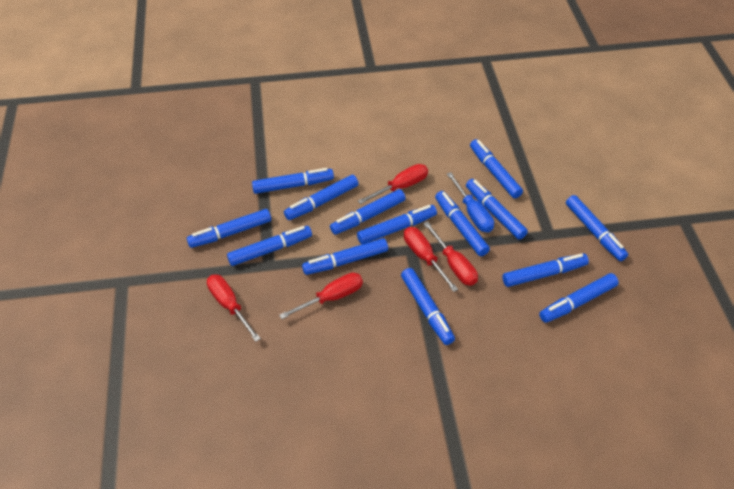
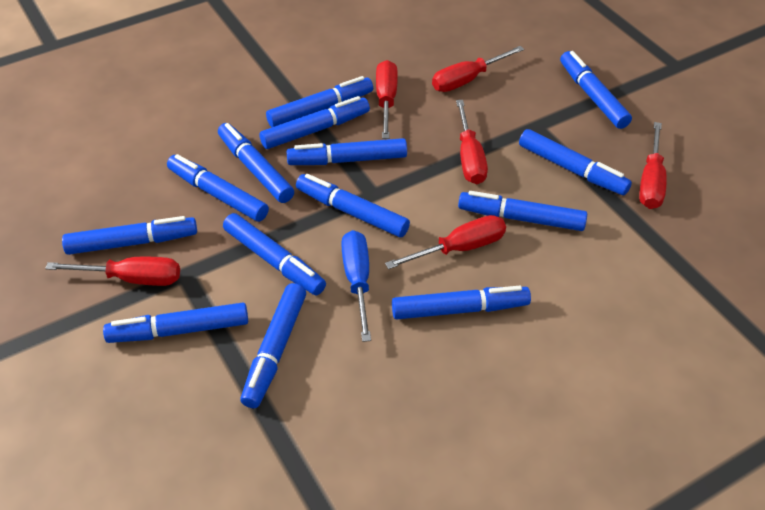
red screwdriver: 5 -> 6

